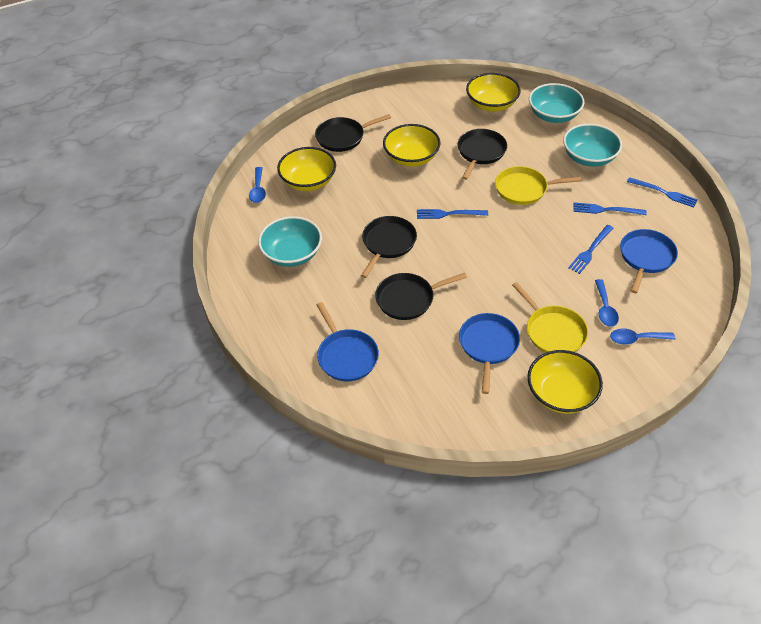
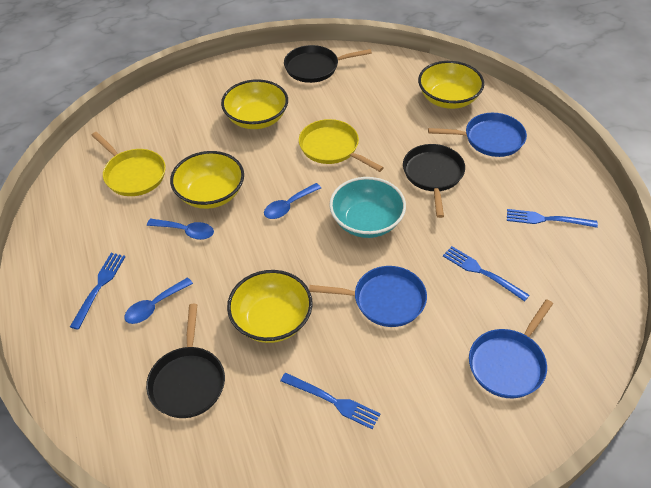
black pan: 4 -> 3
turquoise bowl: 3 -> 1

